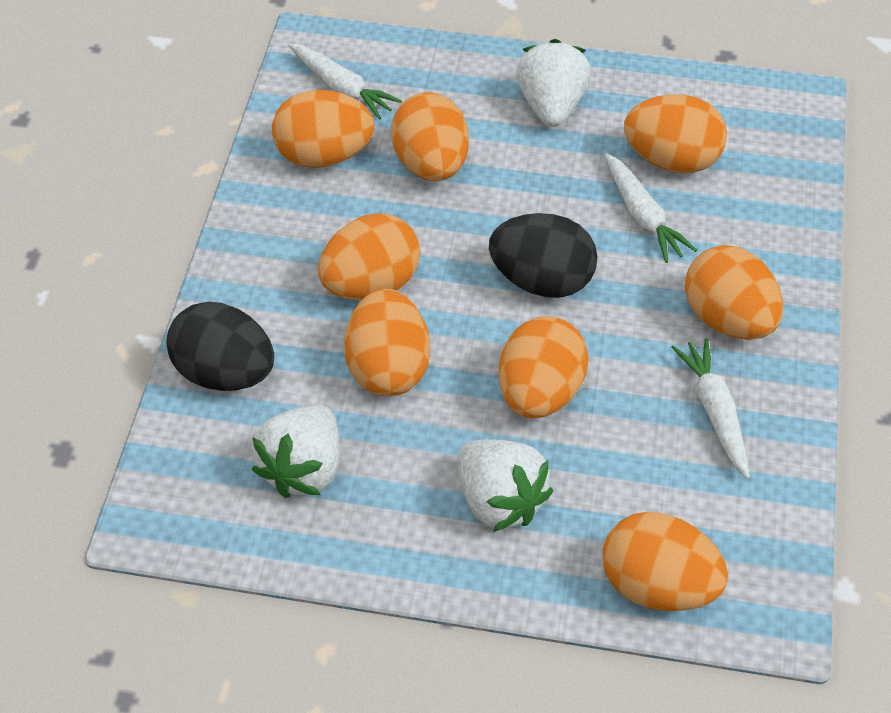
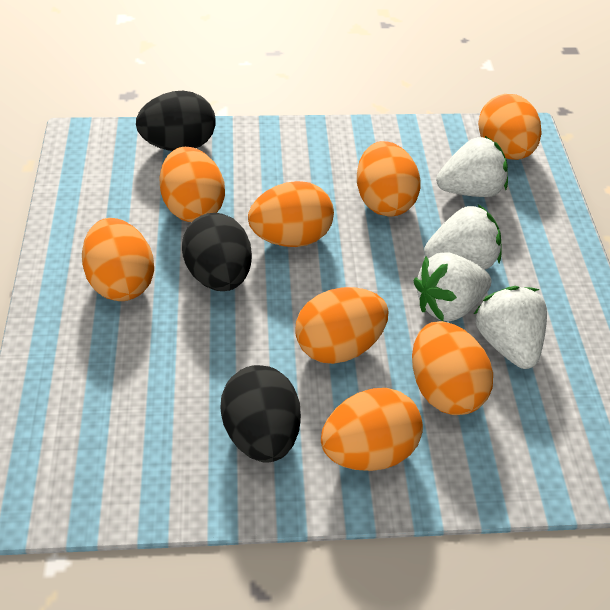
black egg: 2 -> 3
white carrot: 3 -> 0
white strawberry: 3 -> 4

